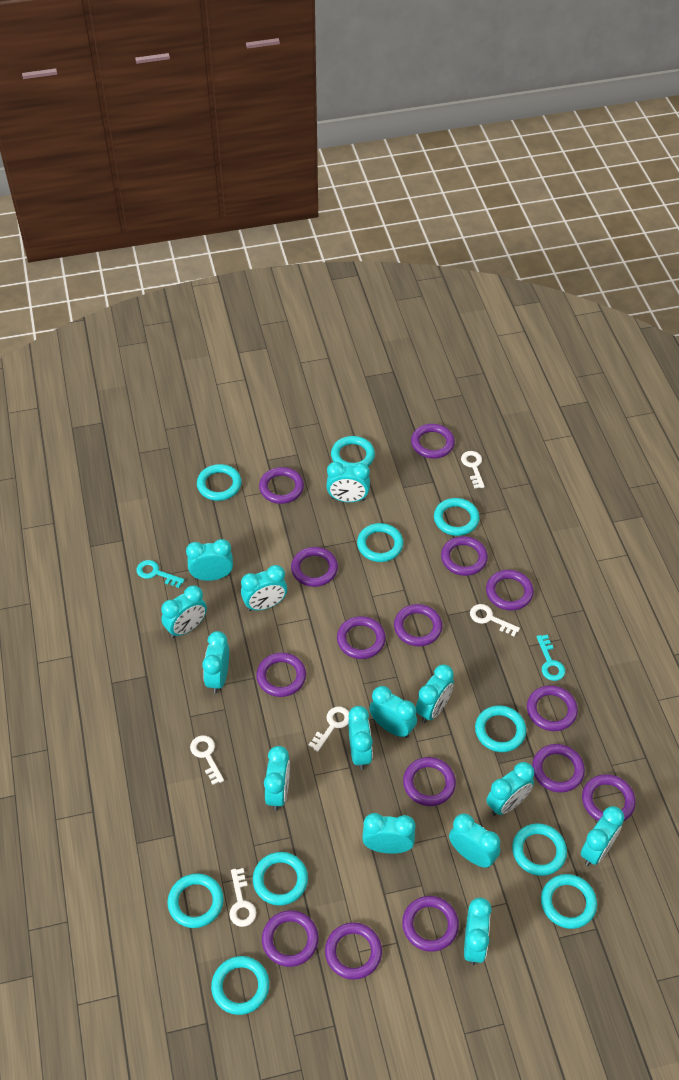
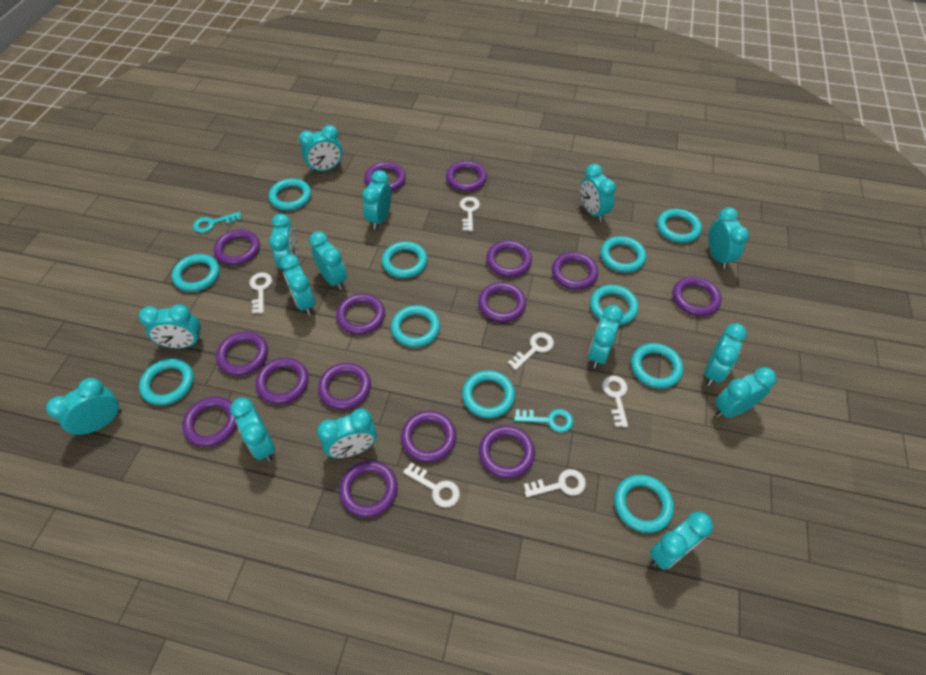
turquoise clock: 14 -> 15
turquoise ring: 10 -> 11
white key: 5 -> 6

